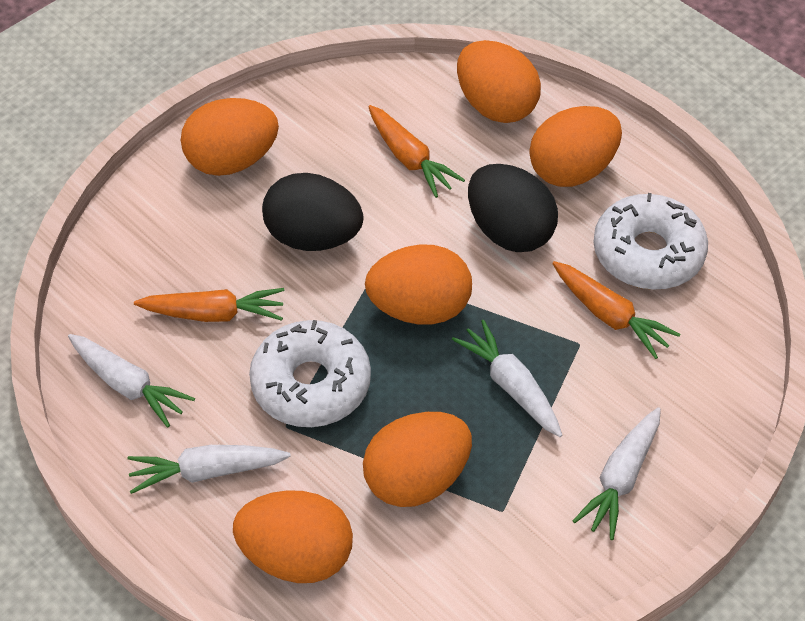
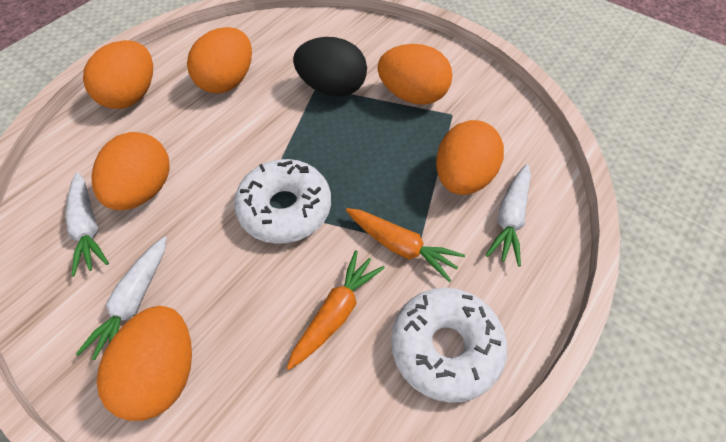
black egg: 2 -> 1
orange carrot: 3 -> 2
white carrot: 4 -> 3

